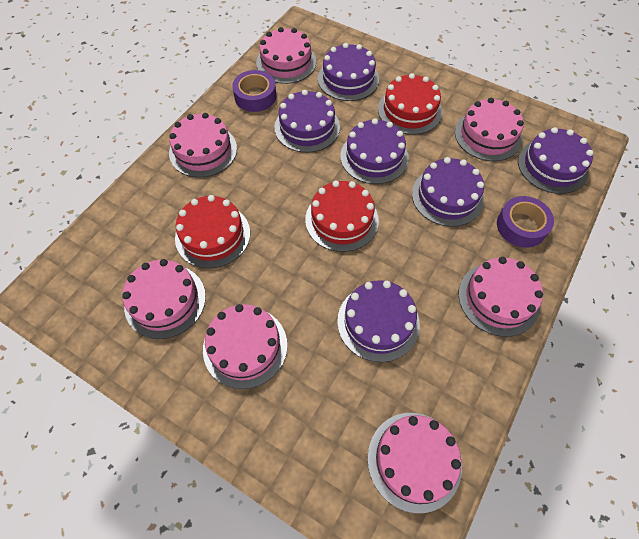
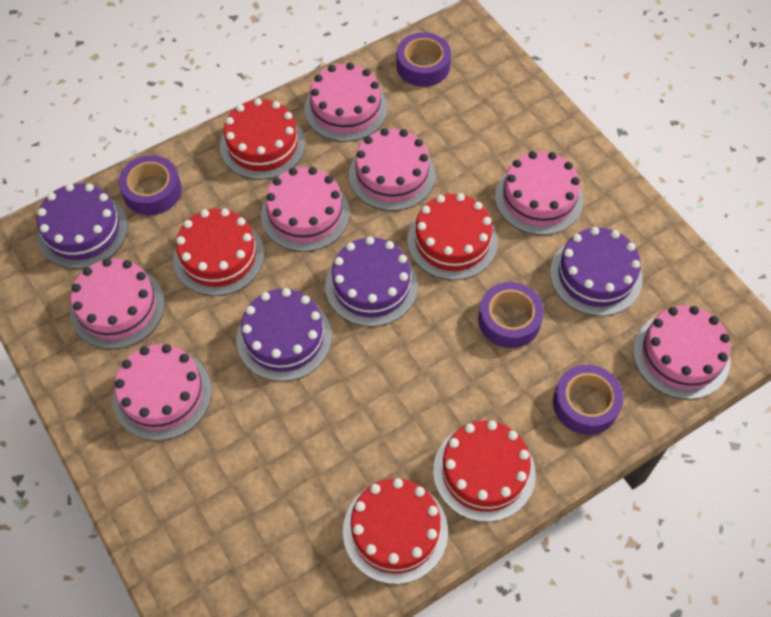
purple cake: 6 -> 4
purple tape: 2 -> 4
red cake: 3 -> 5

